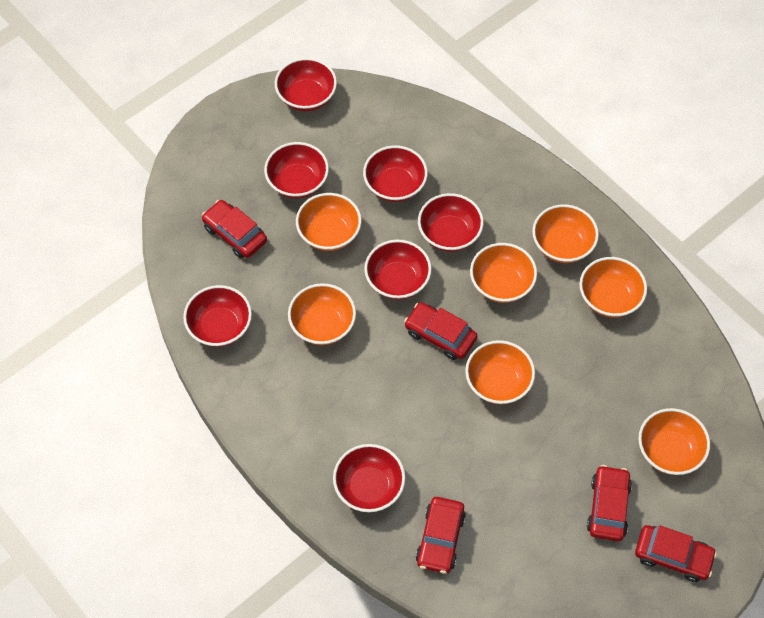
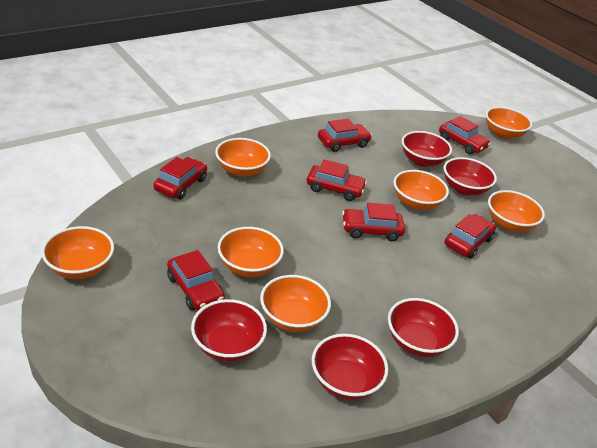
red bowl: 7 -> 5
red car: 5 -> 7

